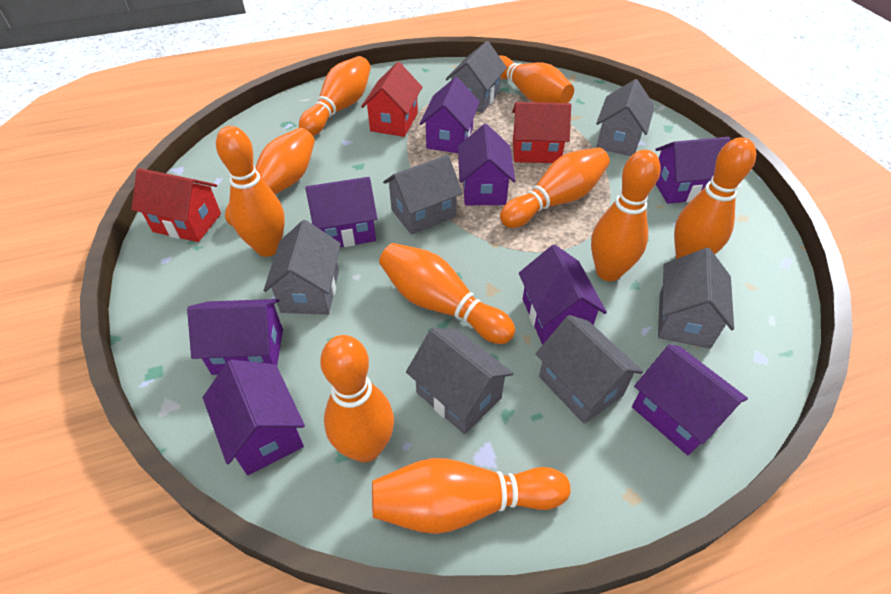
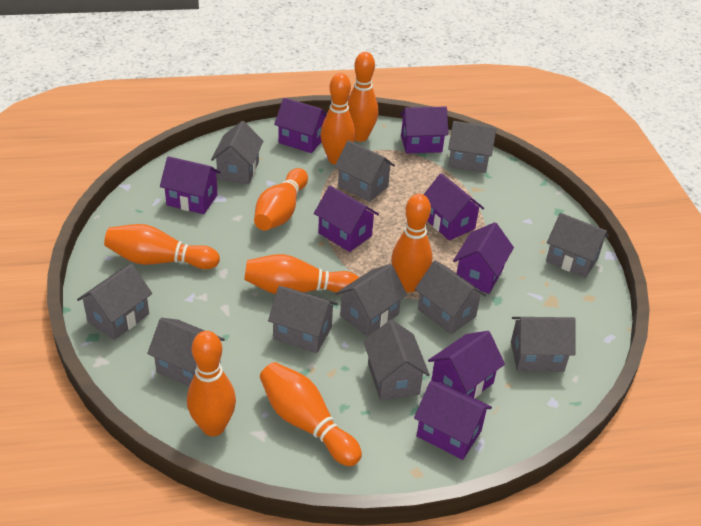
grey house: 7 -> 11
orange bowling pin: 10 -> 8
red house: 3 -> 0

